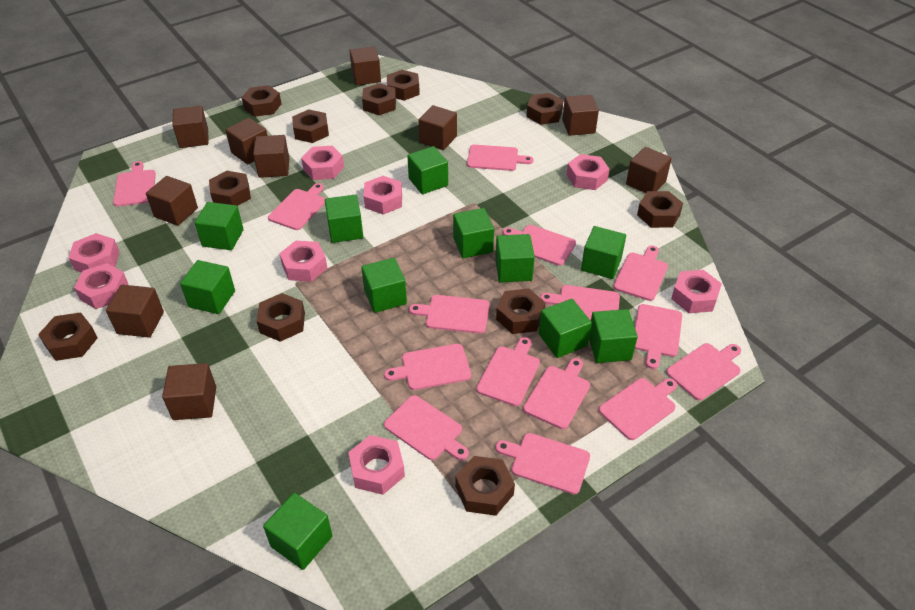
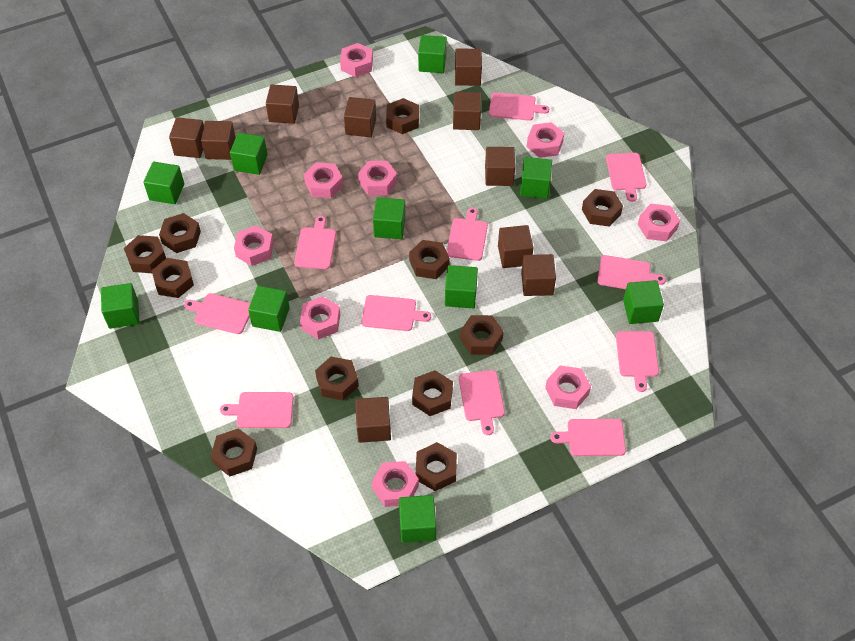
green cube: 11 -> 10
pink cutting board: 15 -> 11
pink nut: 8 -> 9

